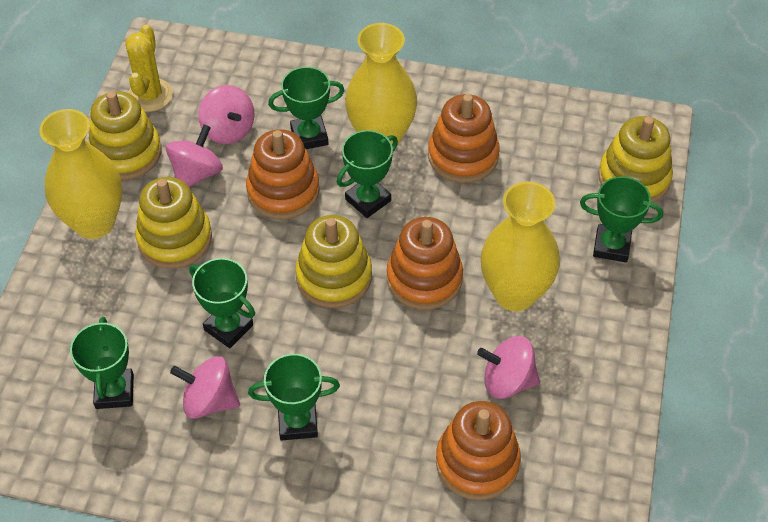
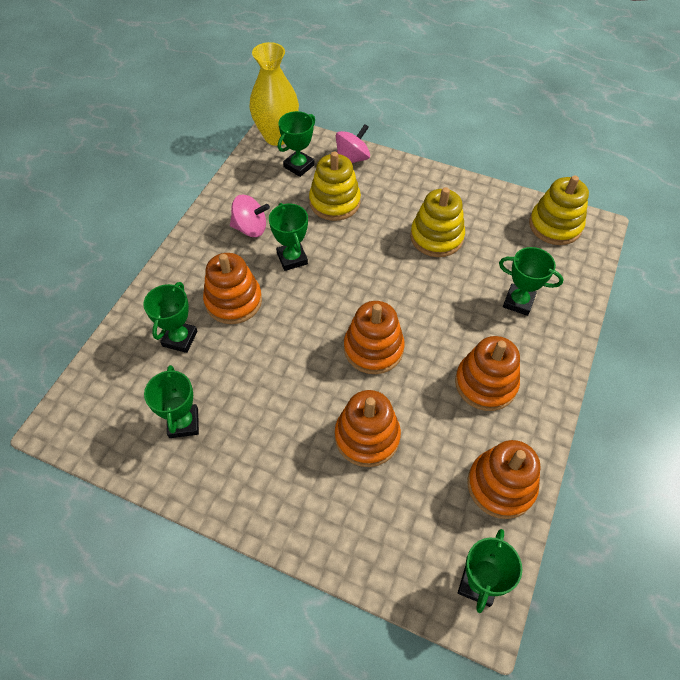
orange stacking toy: 4 -> 5
pink spinning top: 4 -> 2
yellow cactus: 1 -> 0
yellow stacking toy: 4 -> 3
yellow vase: 3 -> 1

